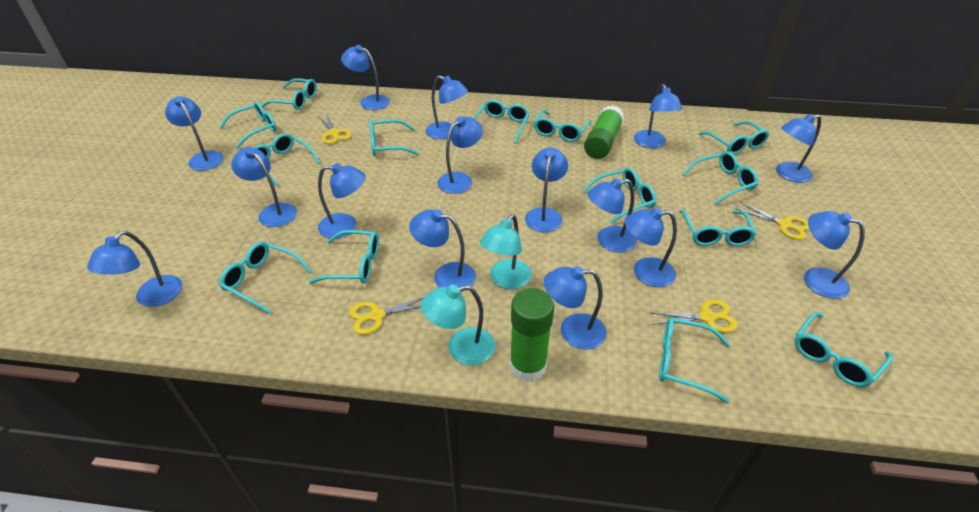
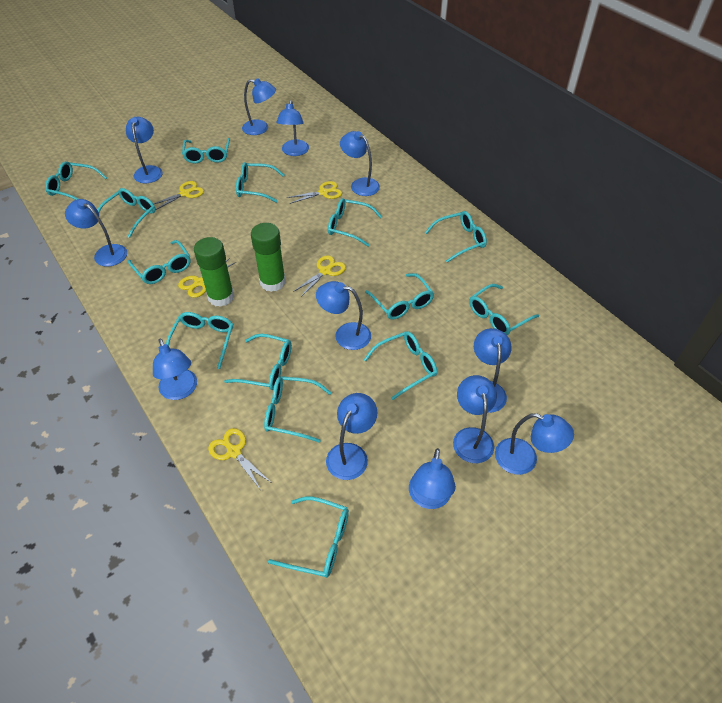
blue lamp: 15 -> 12
turquoise lamp: 2 -> 0
yellow scissors: 4 -> 5

